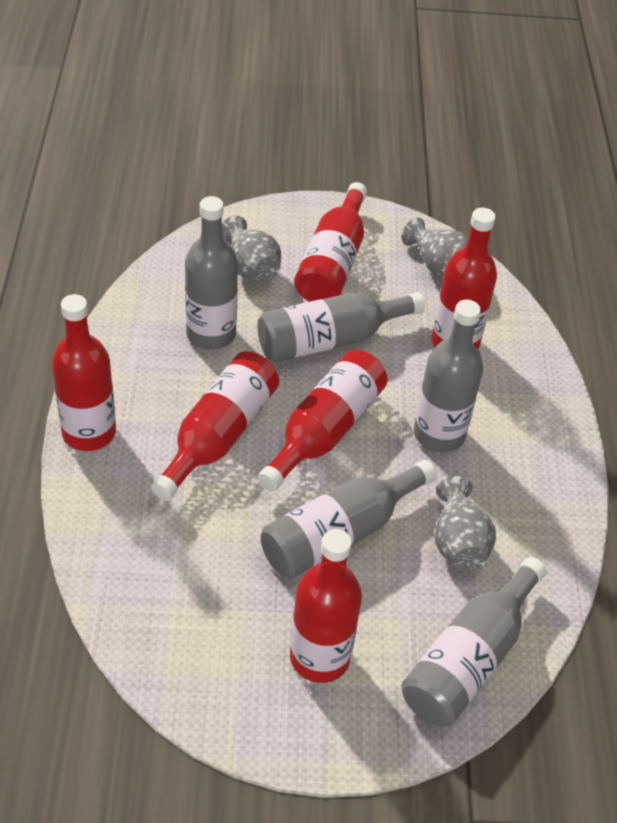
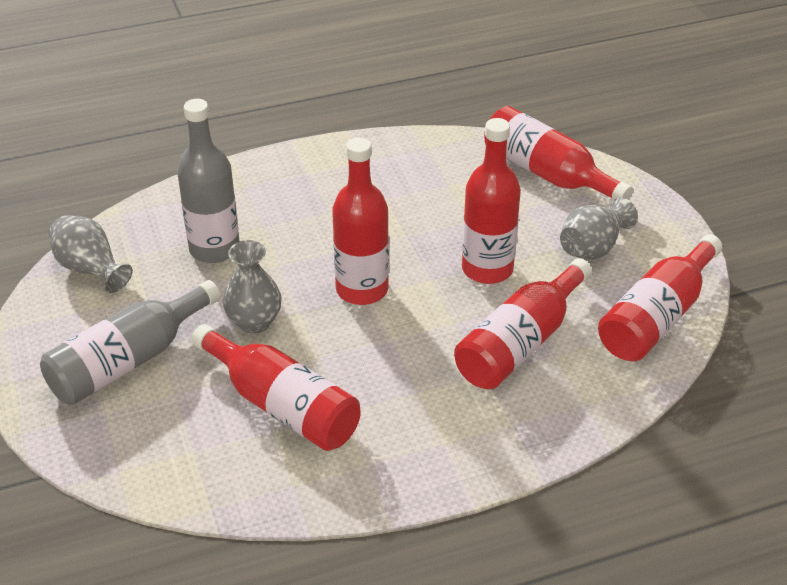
grey bottle: 5 -> 2

